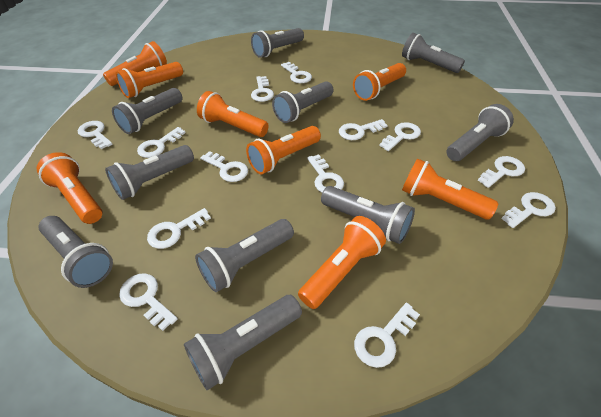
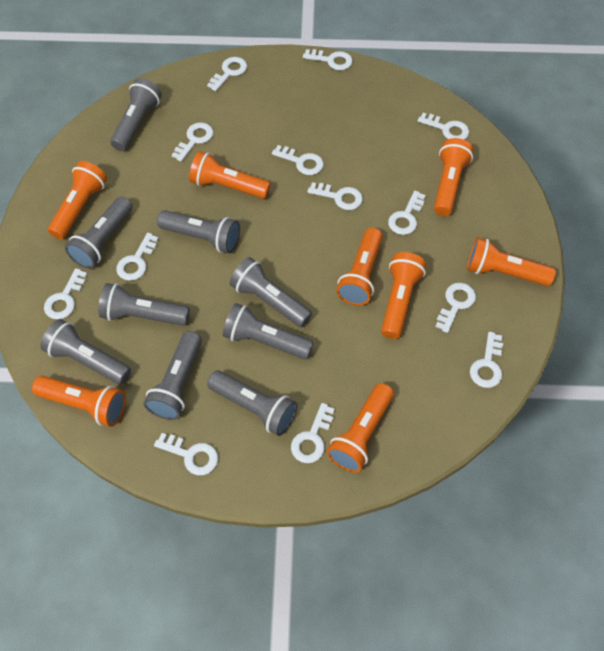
grey flashlight: 10 -> 9

